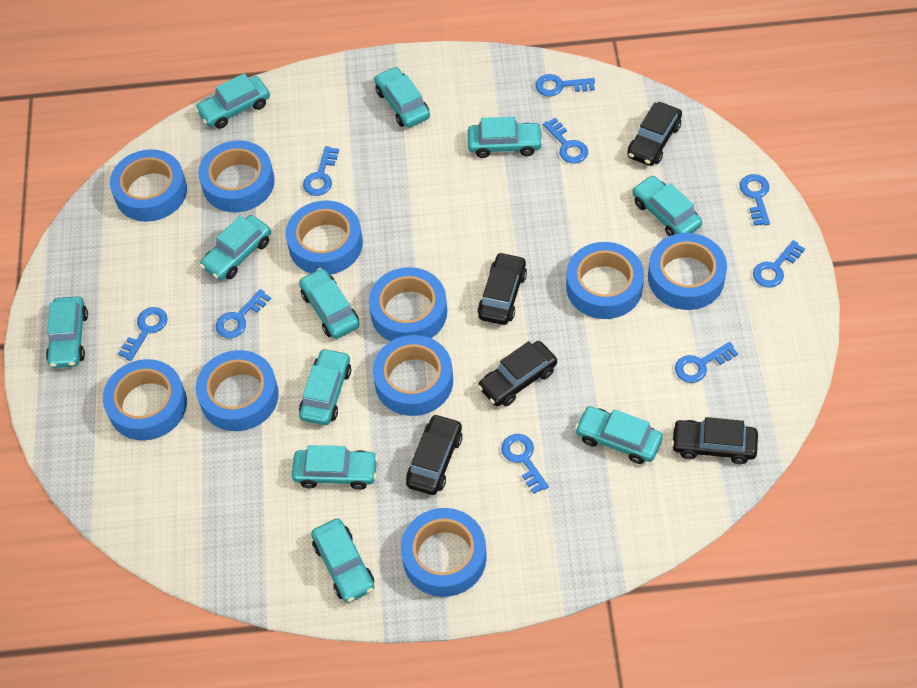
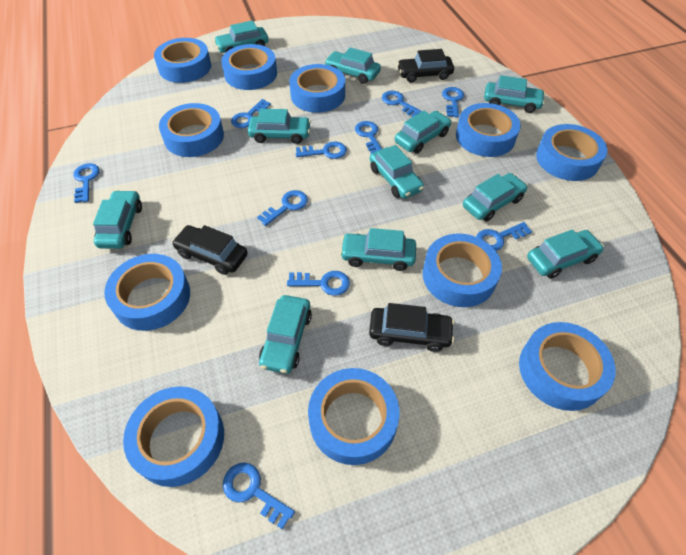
black car: 5 -> 3
blue key: 9 -> 10
blue tape: 10 -> 11

